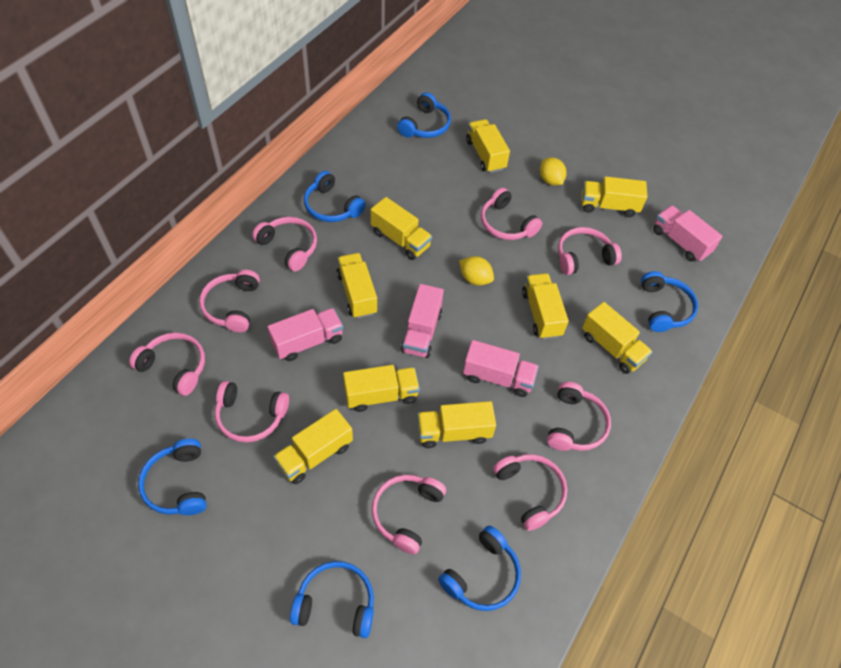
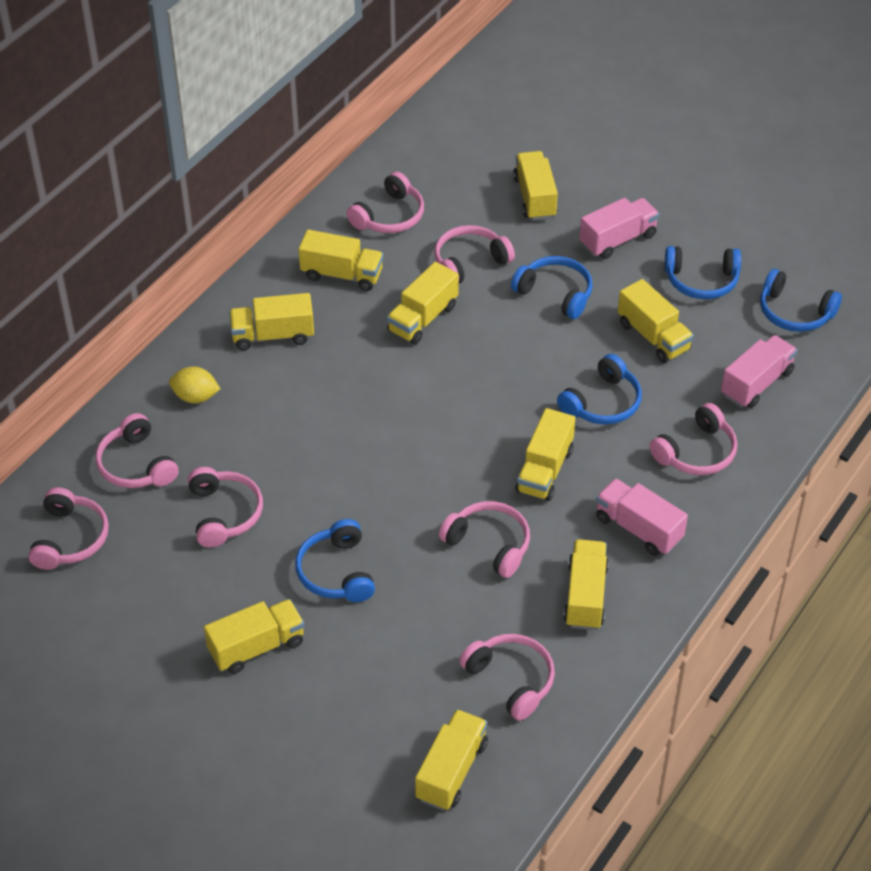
blue headphones: 6 -> 5
pink headphones: 9 -> 8
pink truck: 4 -> 3
yellow lemon: 2 -> 1

